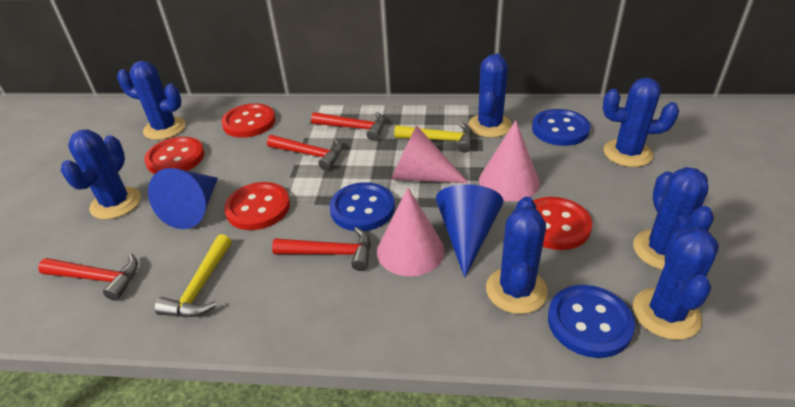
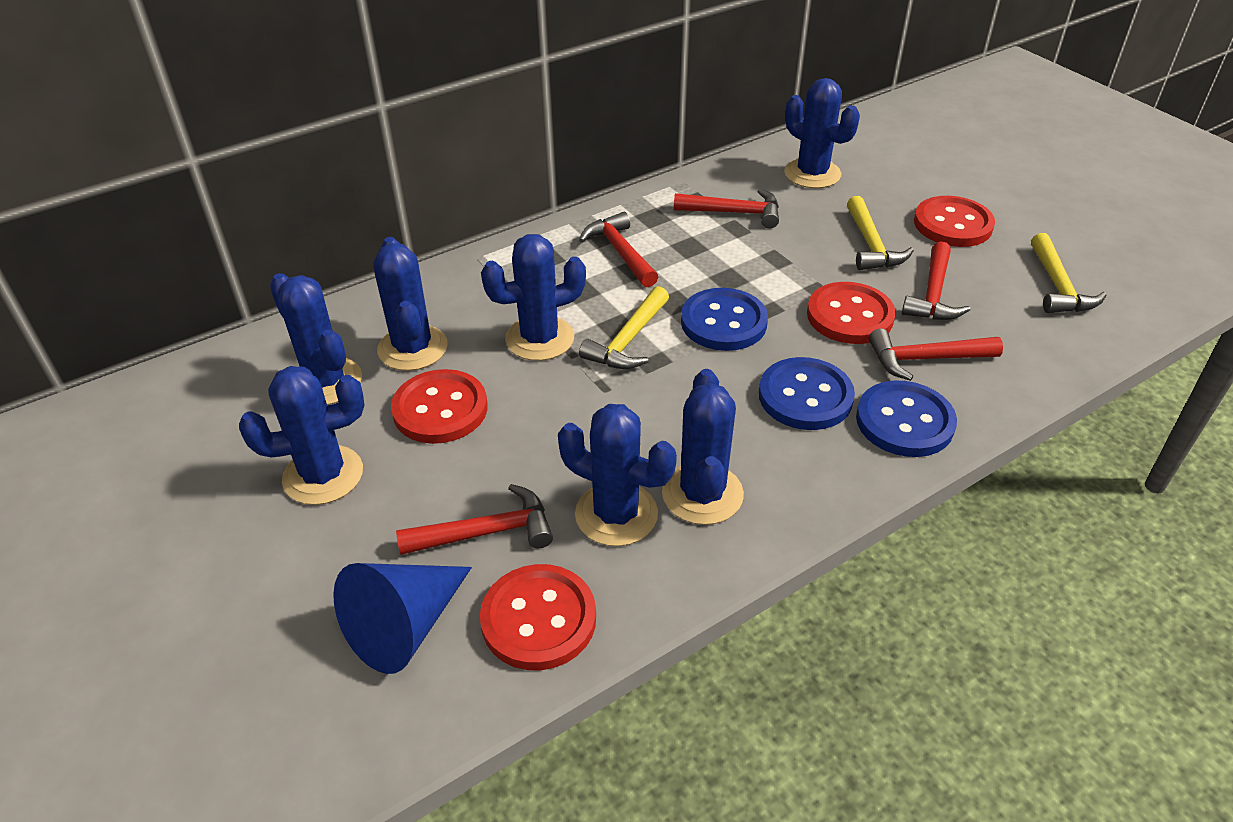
blue cone: 2 -> 1
pink cone: 3 -> 0
red hammer: 4 -> 5
yellow hammer: 2 -> 3

